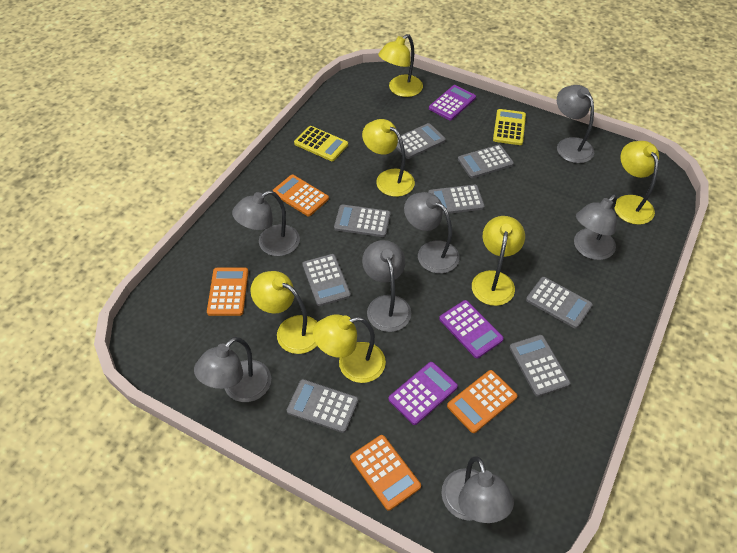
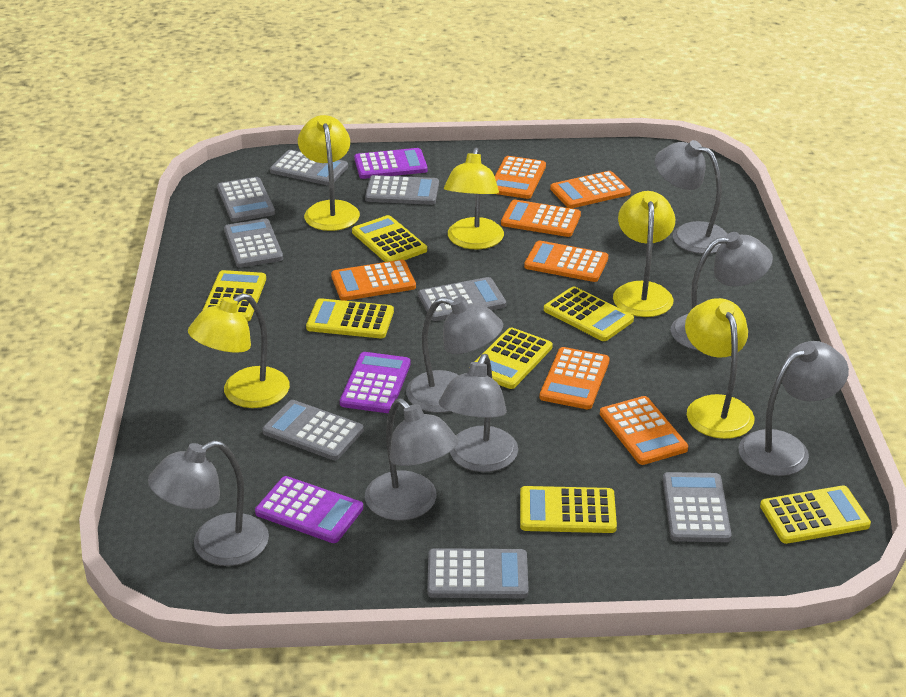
orange calculator: 4 -> 7
yellow calculator: 2 -> 7
yellow lamp: 6 -> 5

